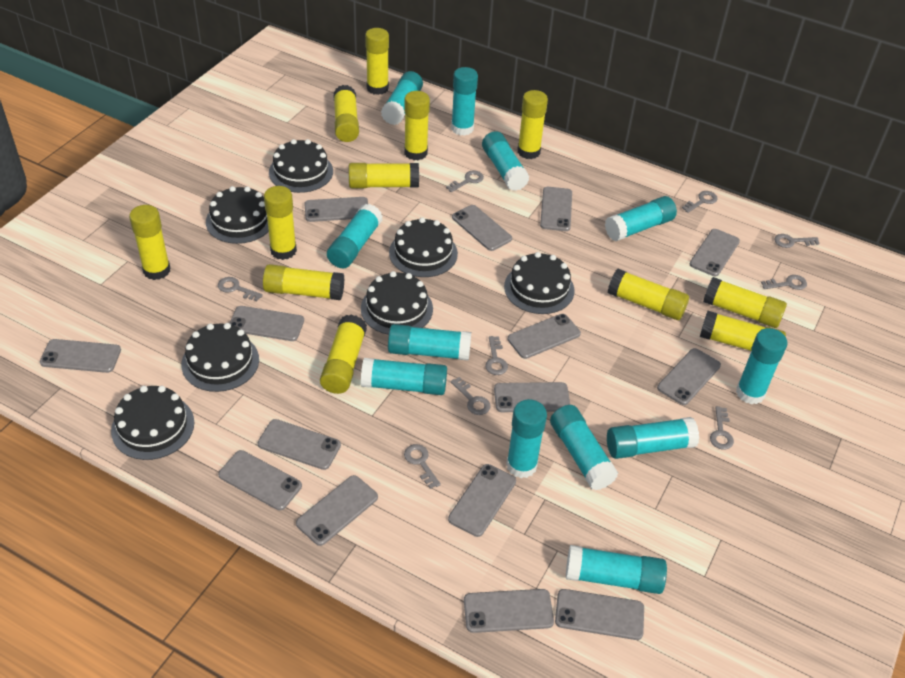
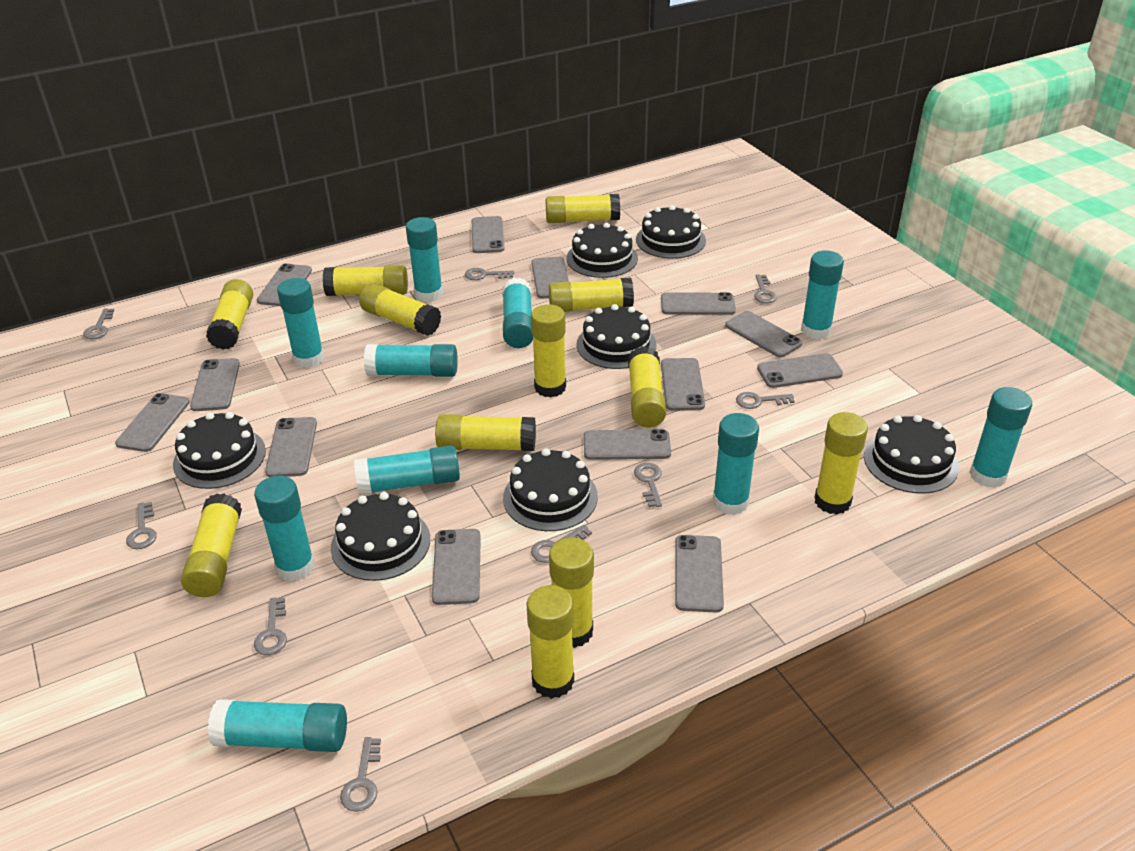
grey phone: 15 -> 13
turquoise glue stick: 12 -> 10

